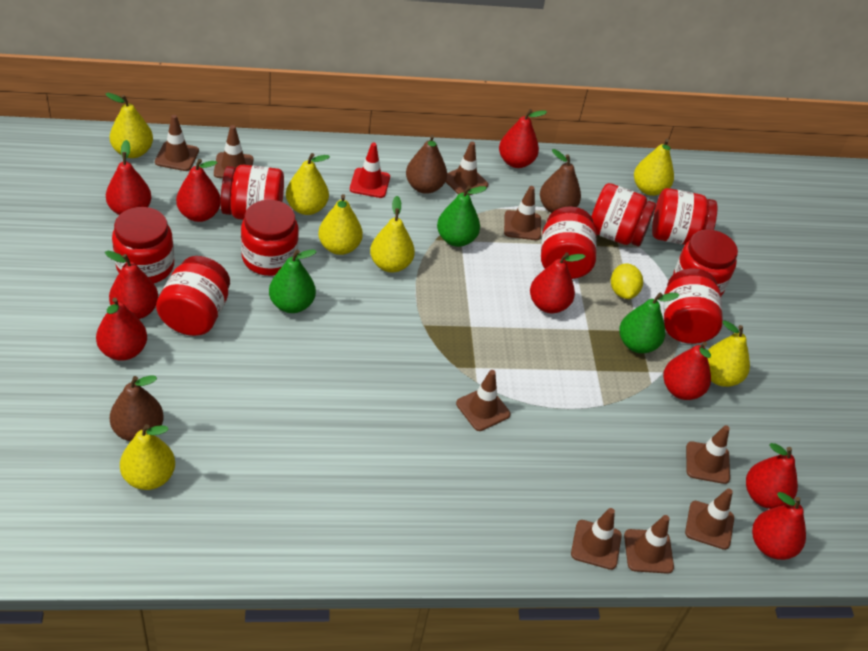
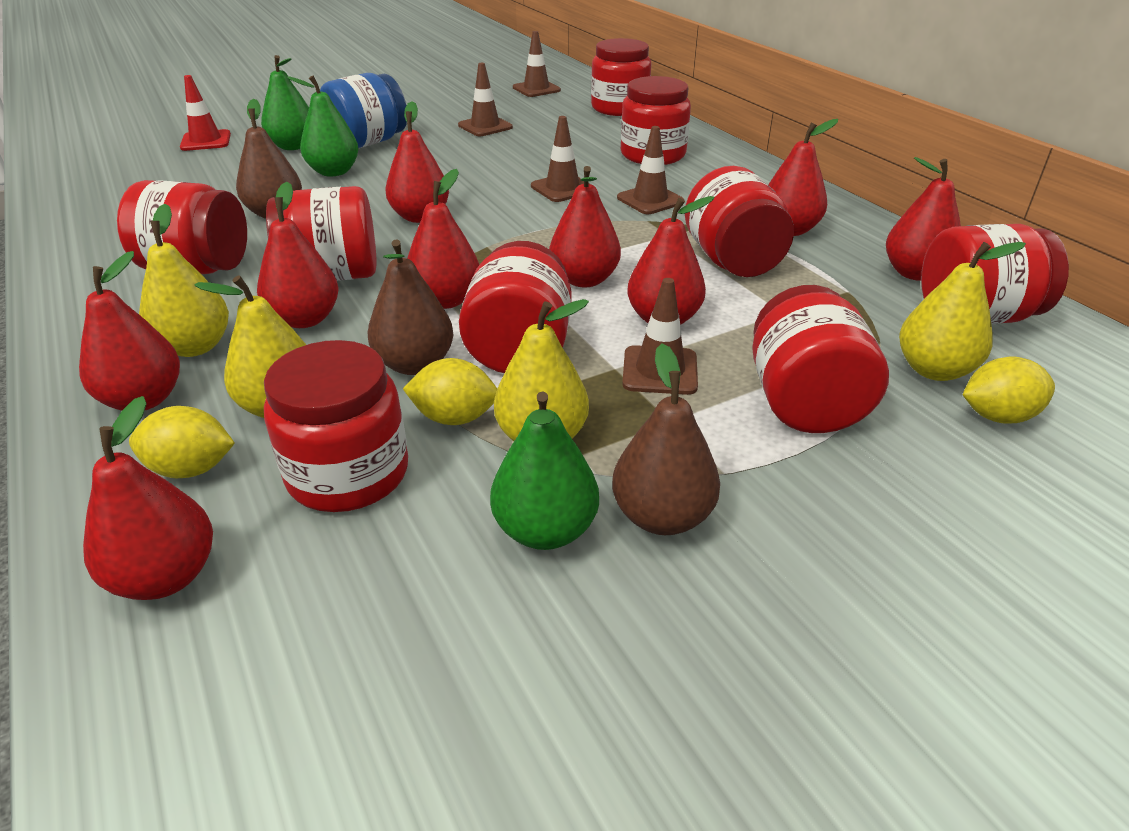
blue jar: 0 -> 1
brown traffic cone: 9 -> 5
yellow lemon: 1 -> 3
yellow pear: 7 -> 4

